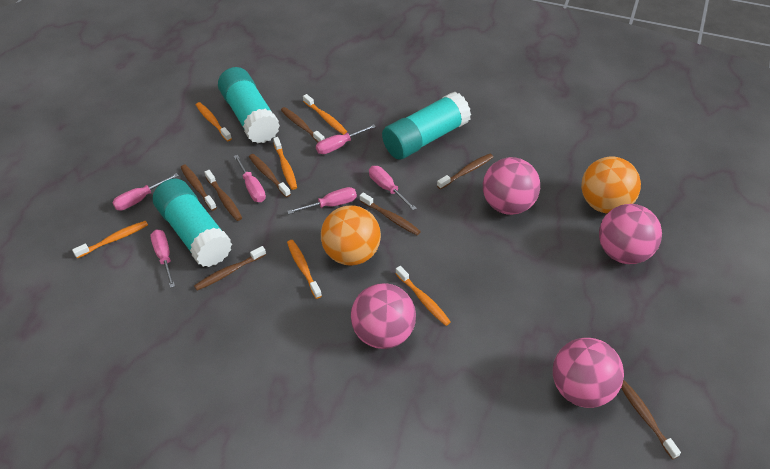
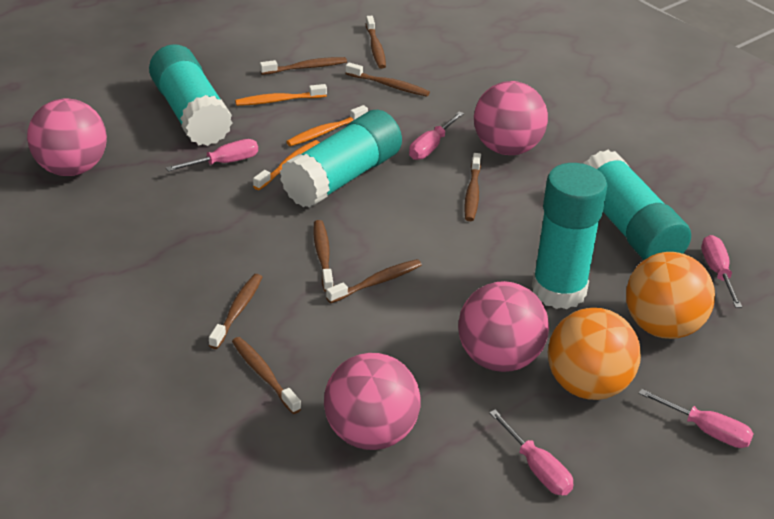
orange toothbrush: 6 -> 3
pink screwdriver: 6 -> 5
turquoise glue stick: 3 -> 4

